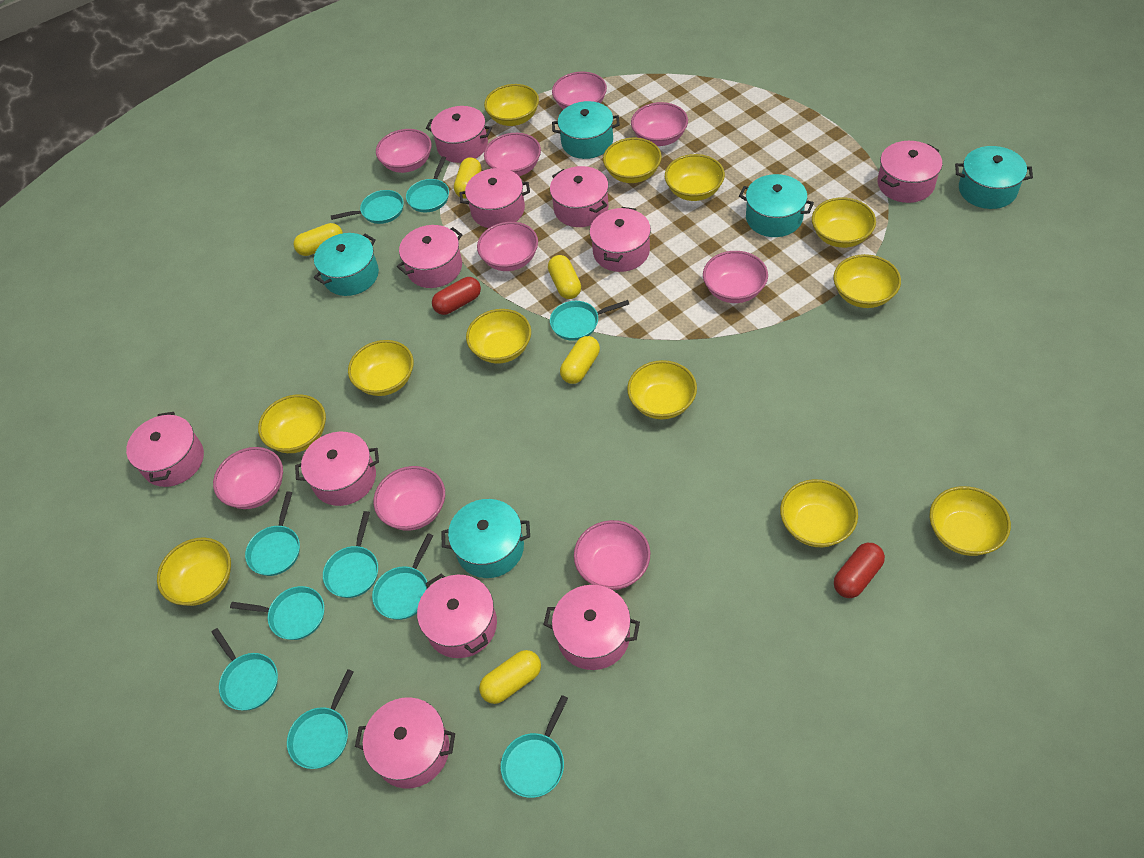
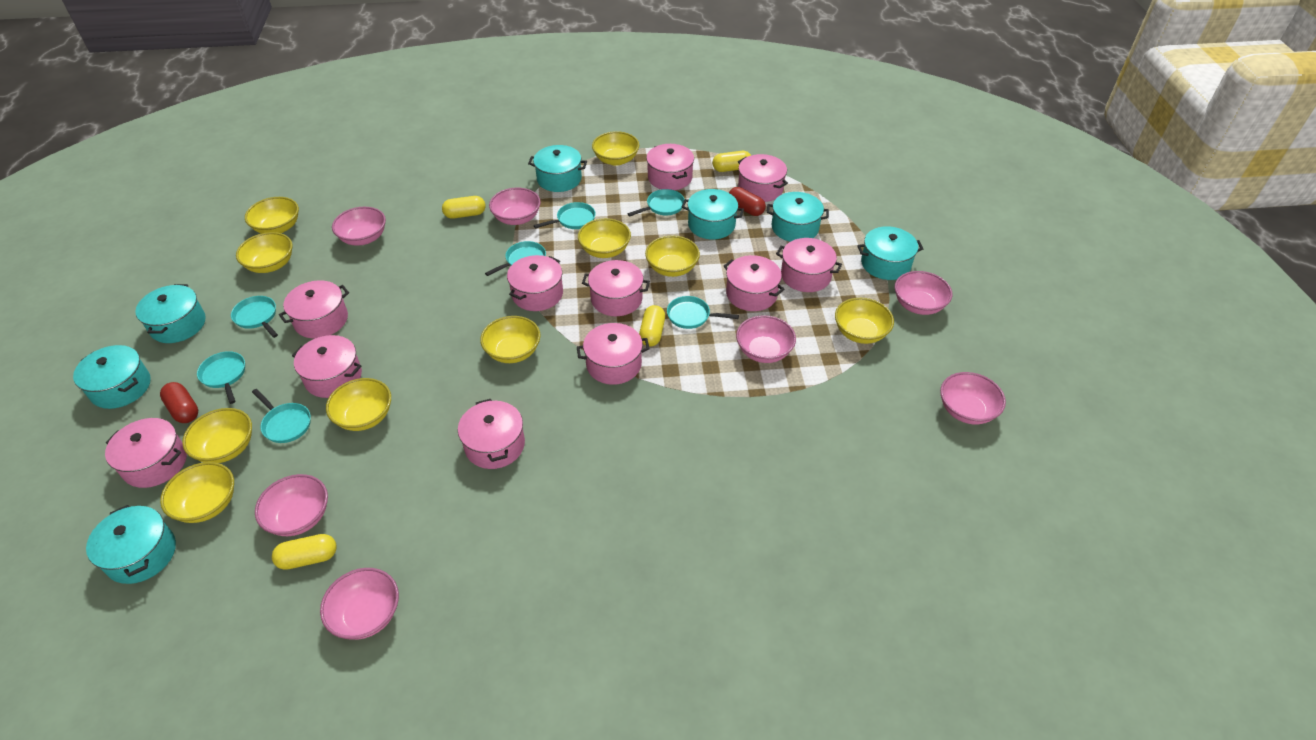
pink bowl: 9 -> 7
turquoise pan: 10 -> 7
turquoise pot: 5 -> 7
yellow bowl: 12 -> 10
yellow capsule: 5 -> 4

